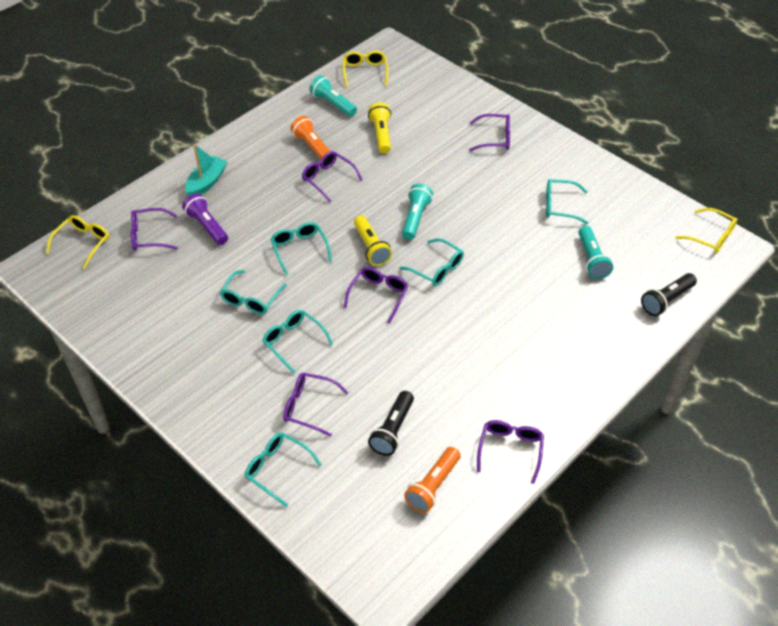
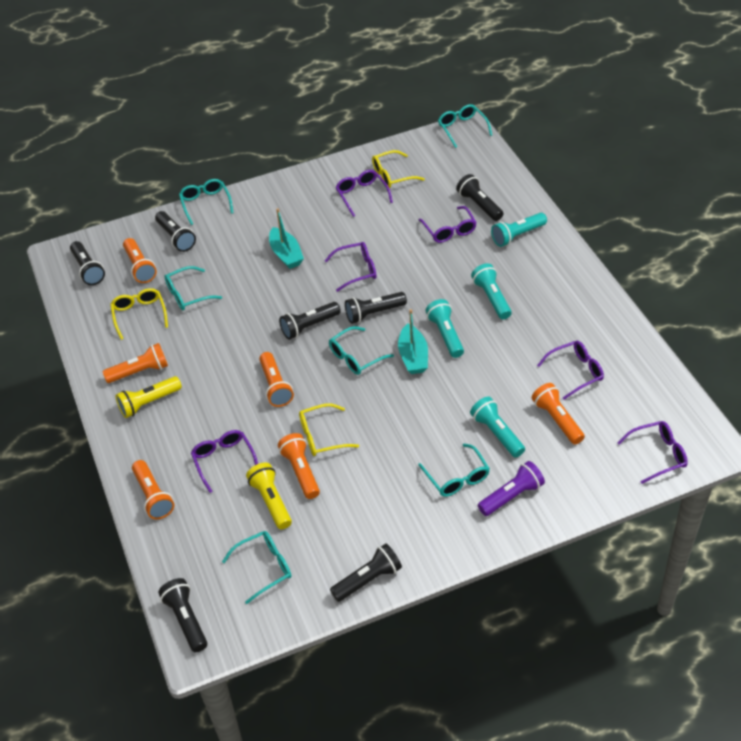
black flashlight: 2 -> 7
orange flashlight: 2 -> 6
turquoise boat: 1 -> 2
turquoise flashlight: 3 -> 4

